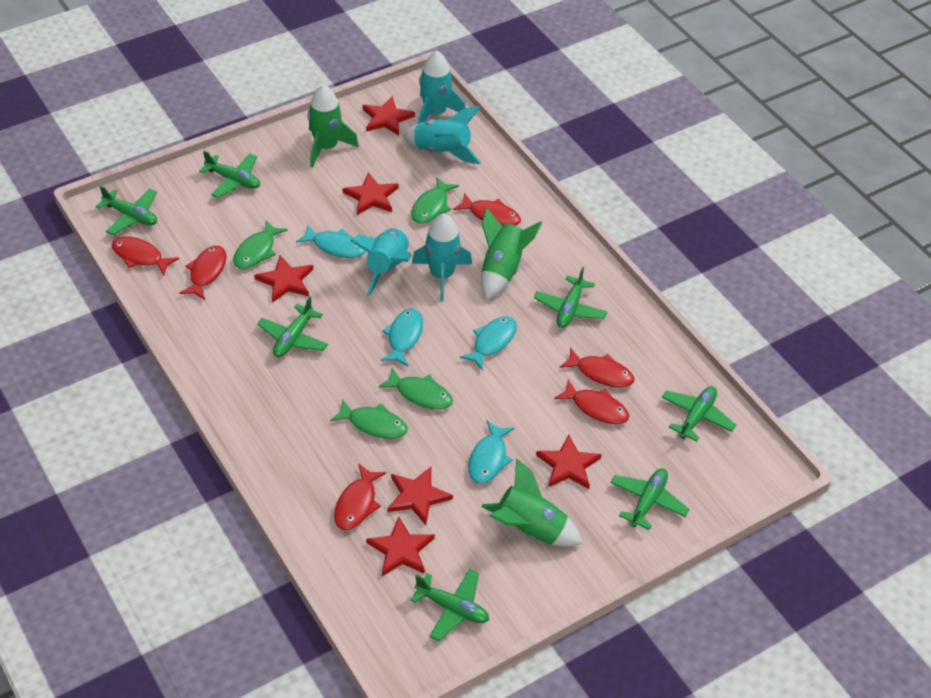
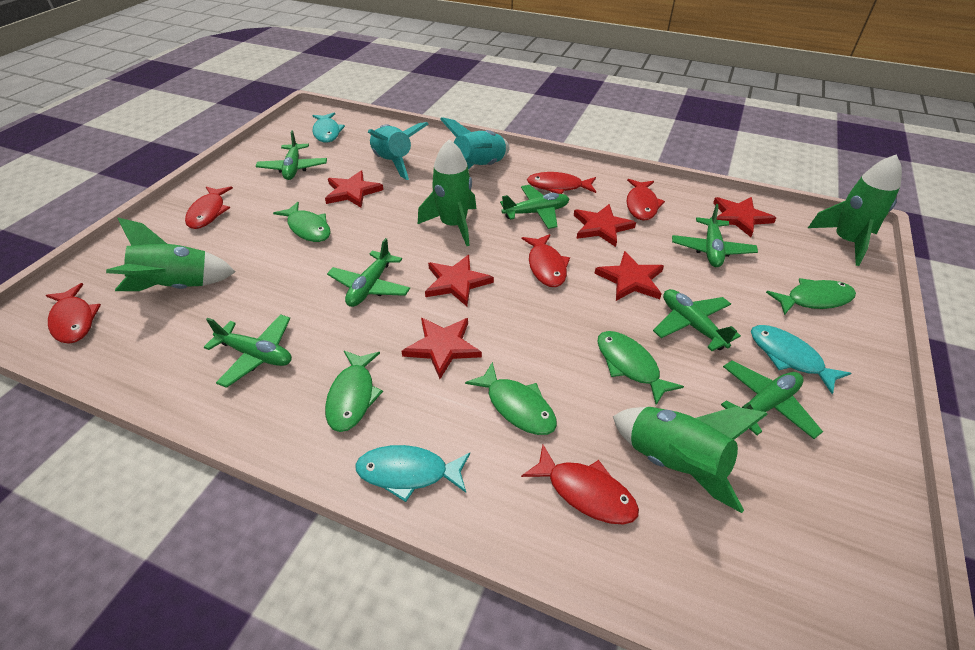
green fish: 4 -> 5
green rocket: 3 -> 4
turquoise fish: 4 -> 3
turquoise rocket: 4 -> 2

